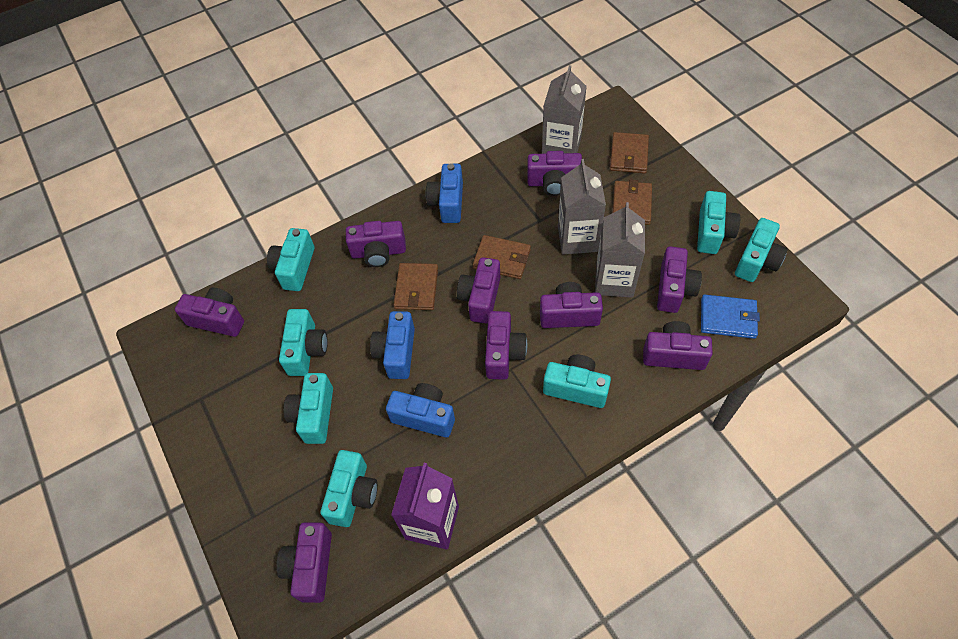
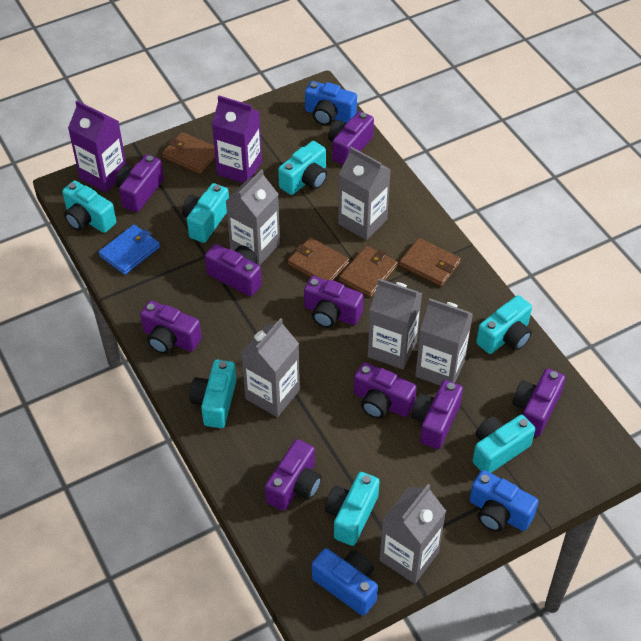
grey carton: 3 -> 6
purple carton: 1 -> 2

